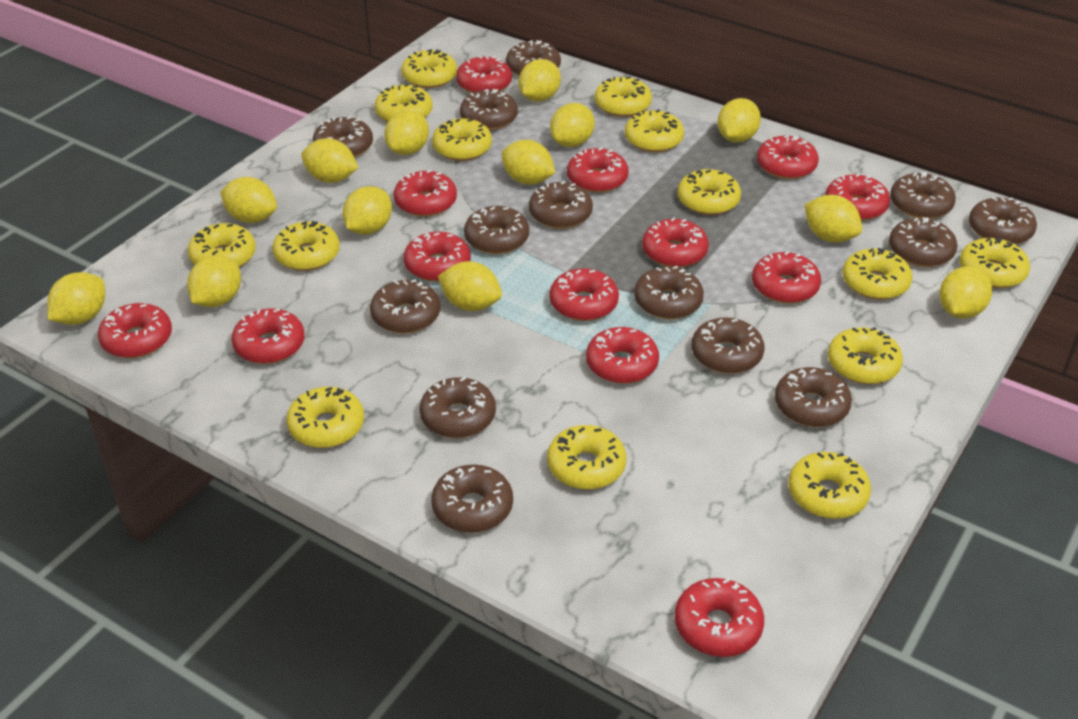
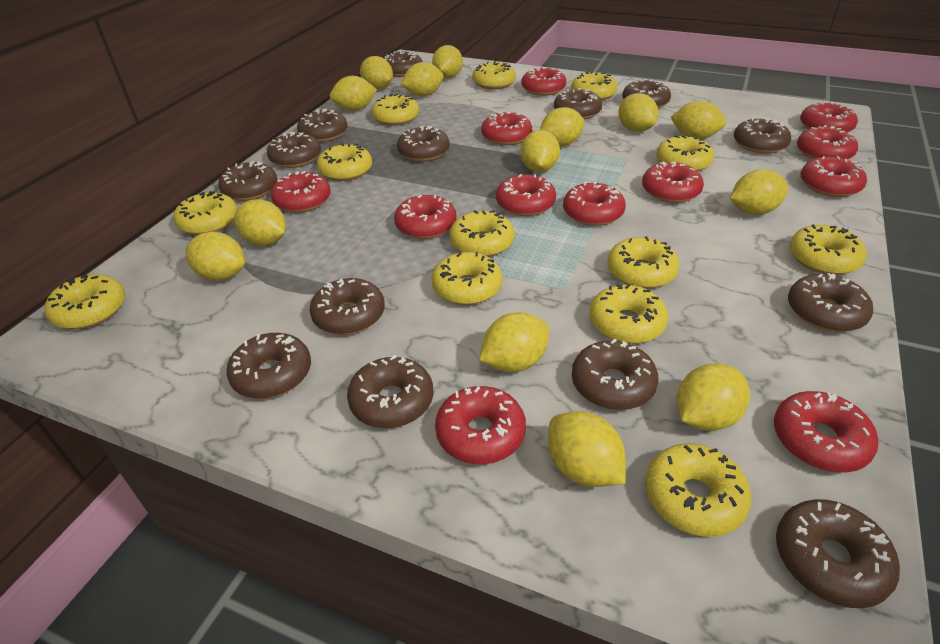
red donut: 13 -> 12
yellow donut: 14 -> 13
yellow lemon: 13 -> 14

